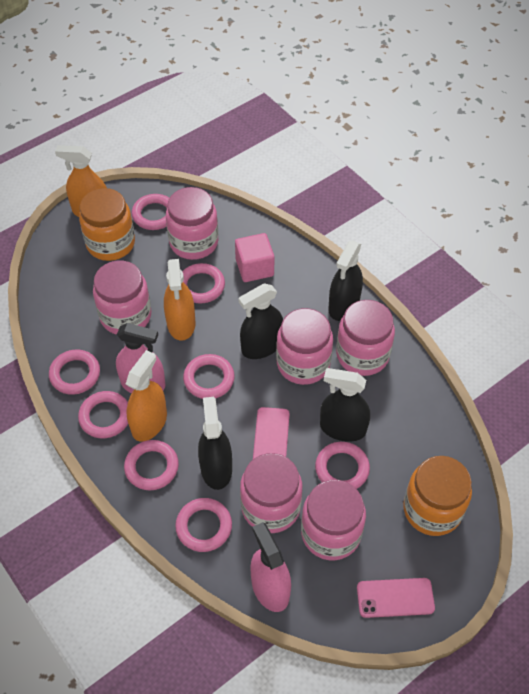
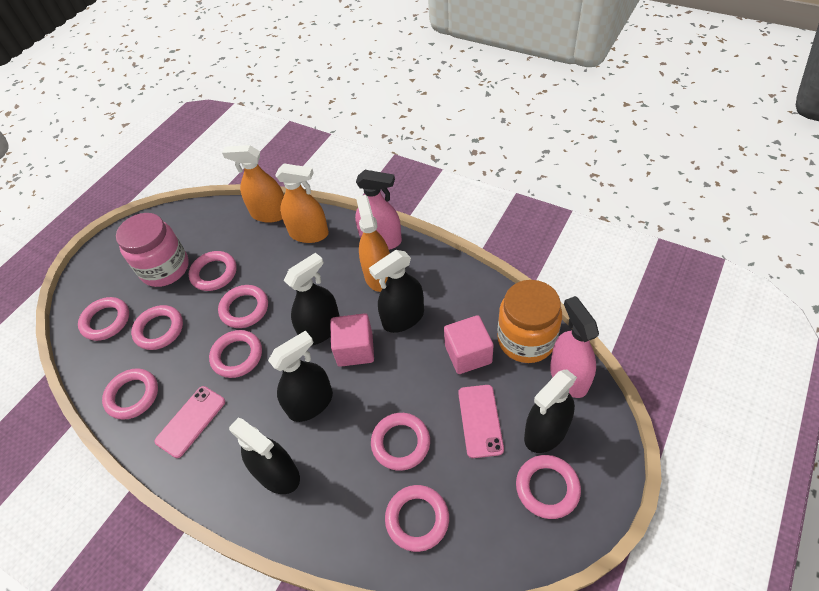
black spray bottle: 4 -> 5
orange jar: 2 -> 1
pink cube: 1 -> 2
pink jar: 6 -> 1
pink ring: 8 -> 9

